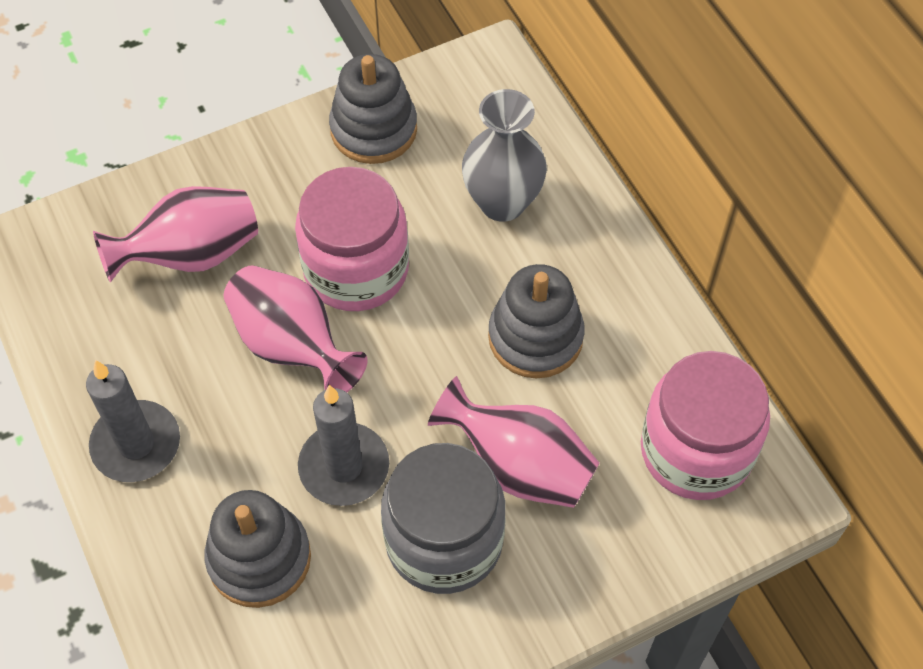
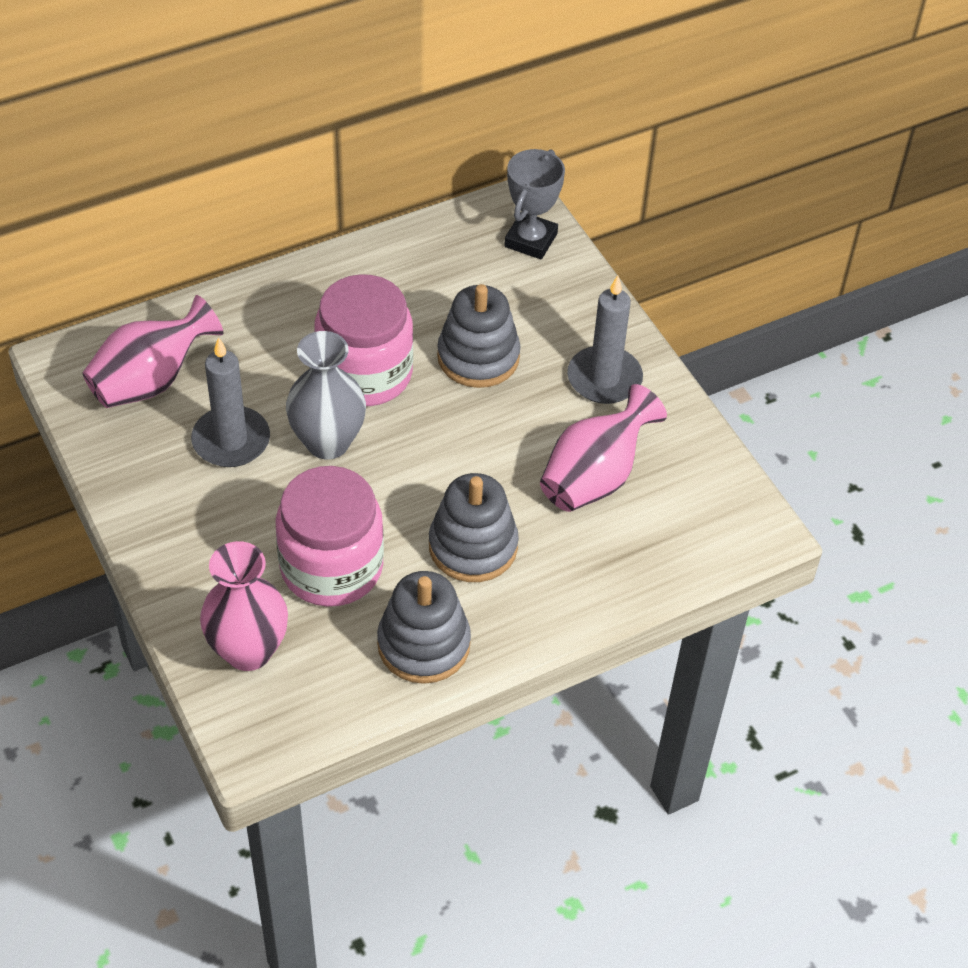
grey jar: 1 -> 0
grey trophy: 0 -> 1

